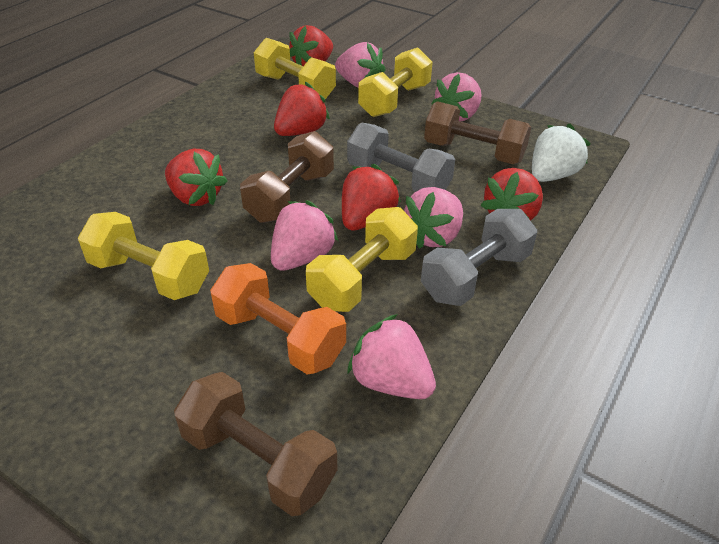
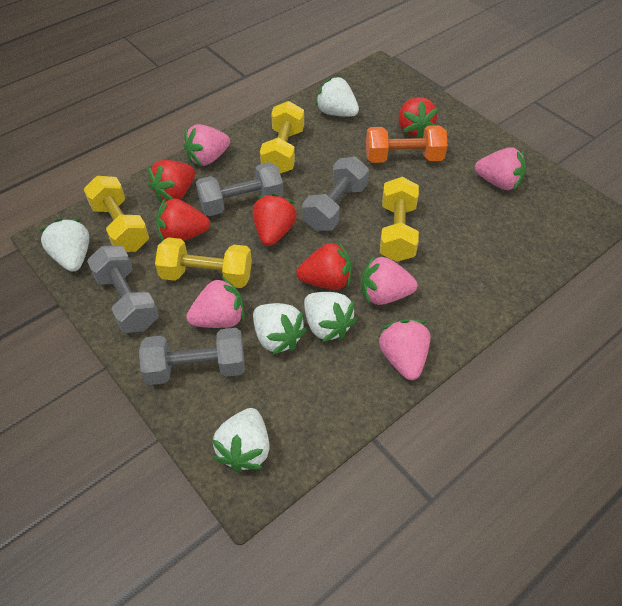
brown dumbbell: 3 -> 0
grey dumbbell: 2 -> 4
white strawberry: 1 -> 5

